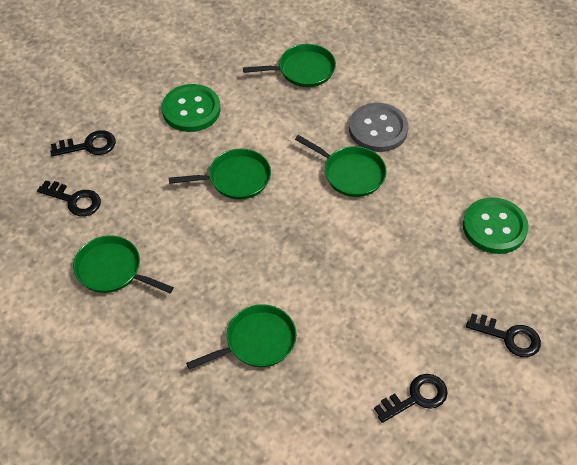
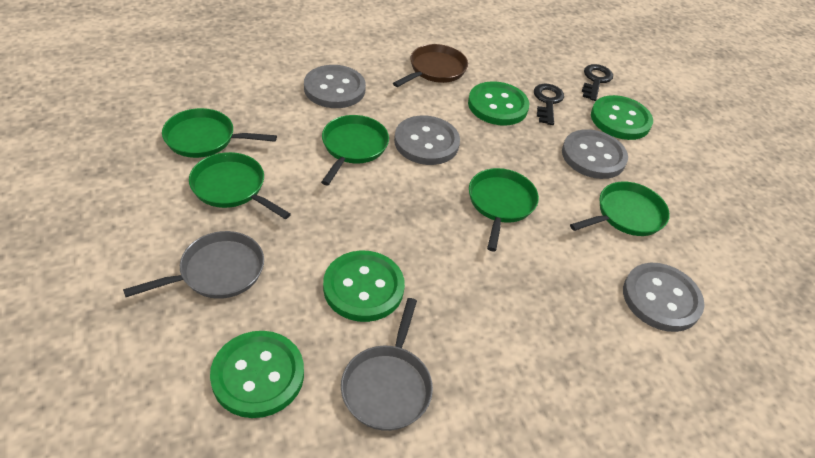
black key: 4 -> 2
brown pan: 0 -> 1
green button: 2 -> 4
grey button: 1 -> 4
grey pan: 0 -> 2

